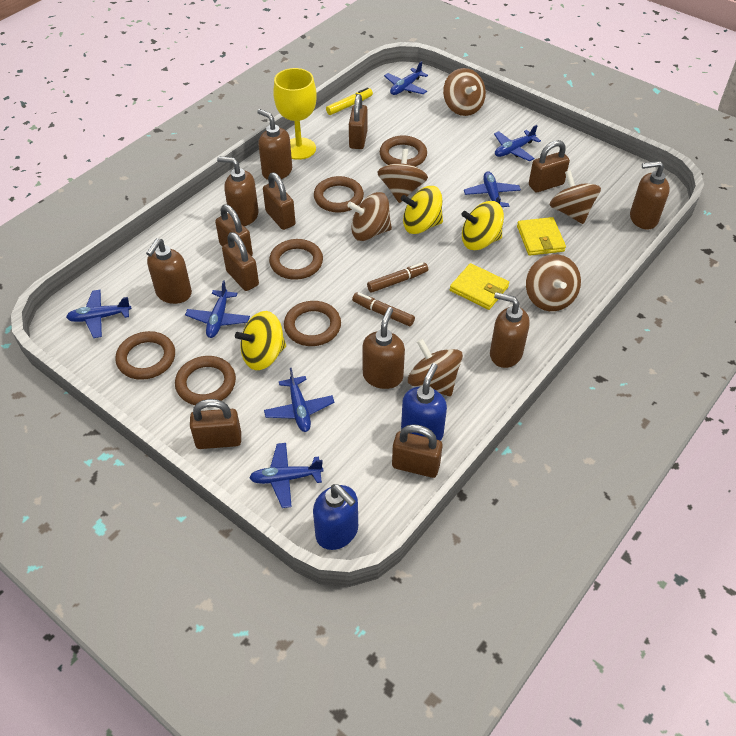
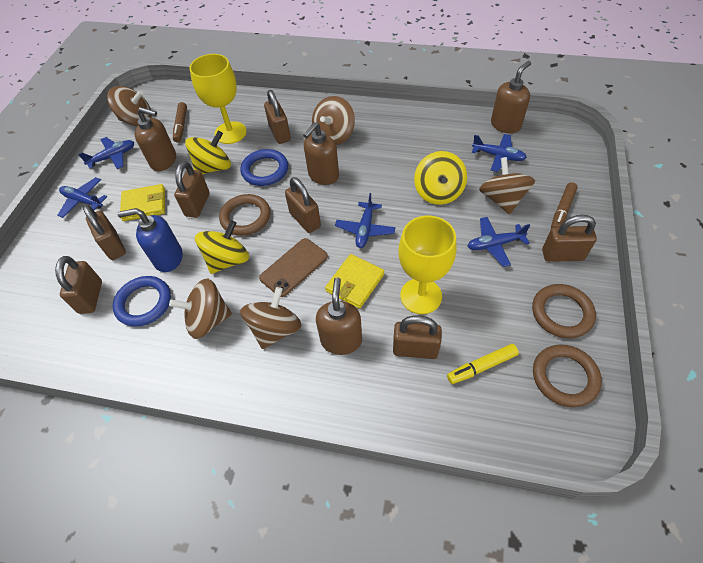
blue plane: 7 -> 5
blue ring: 0 -> 2
blue soap dispenser: 2 -> 1
brown phone: 0 -> 1
brown ring: 6 -> 3
brown soap dispenser: 6 -> 4
brown spinning top: 6 -> 5
yellow goblet: 1 -> 2

